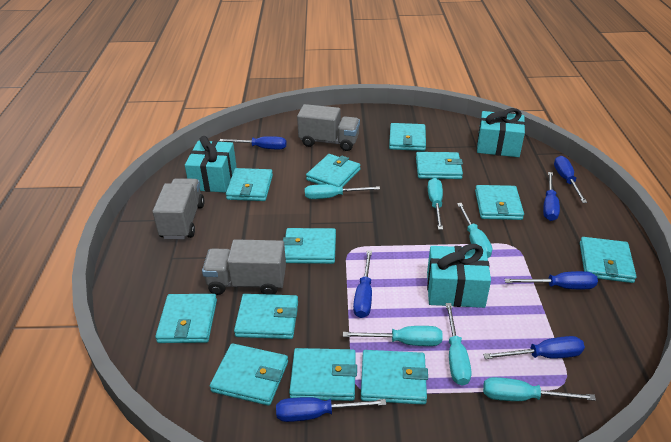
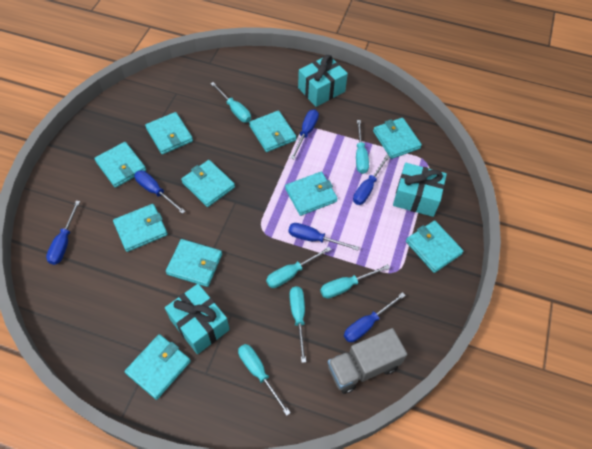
blue screwdriver: 7 -> 6
grey truck: 3 -> 1
turquoise wallet: 12 -> 10

